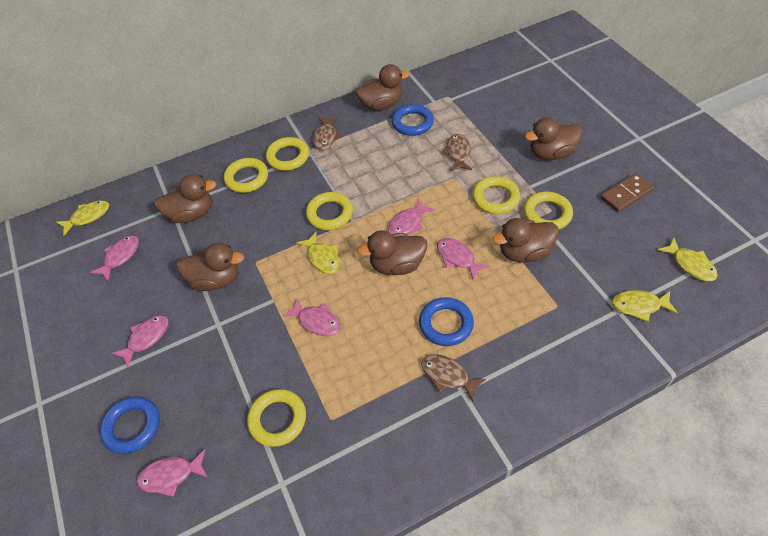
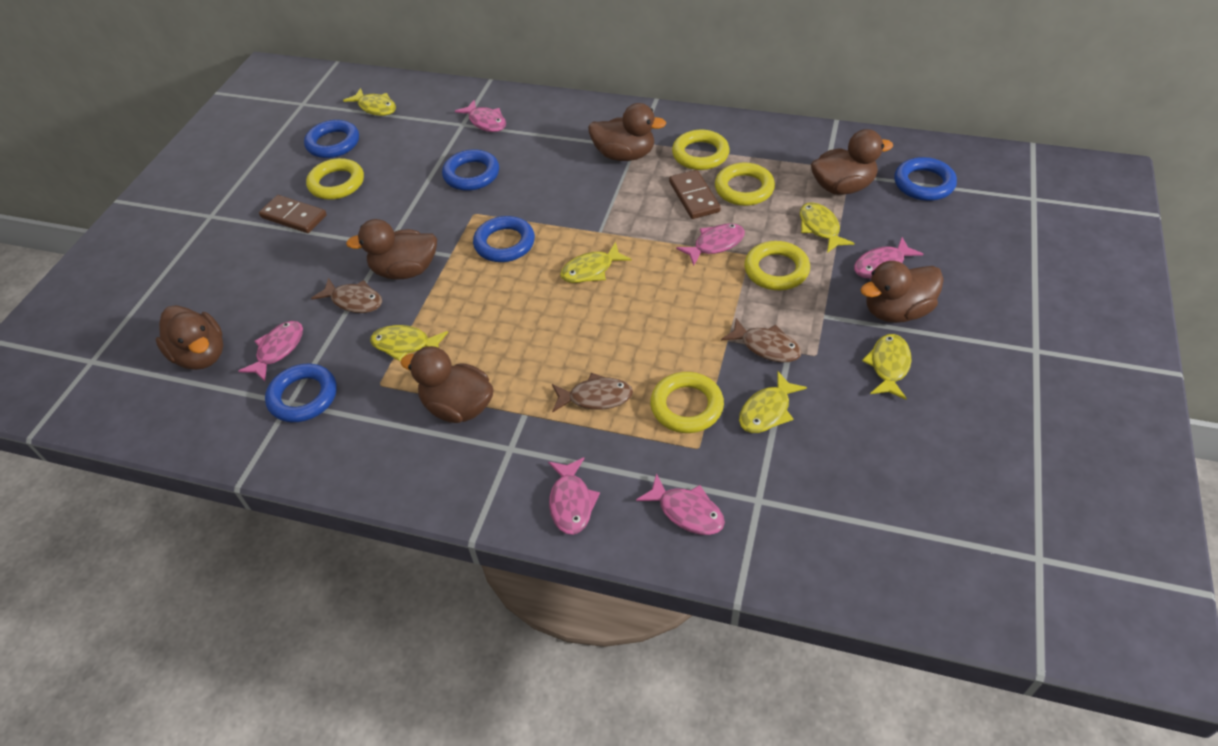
blue ring: 3 -> 5
brown domino: 1 -> 2
yellow fish: 4 -> 6
yellow ring: 6 -> 5

